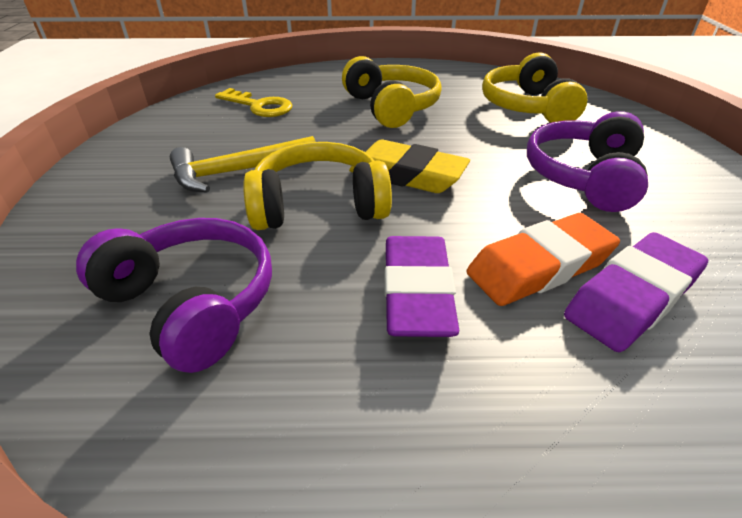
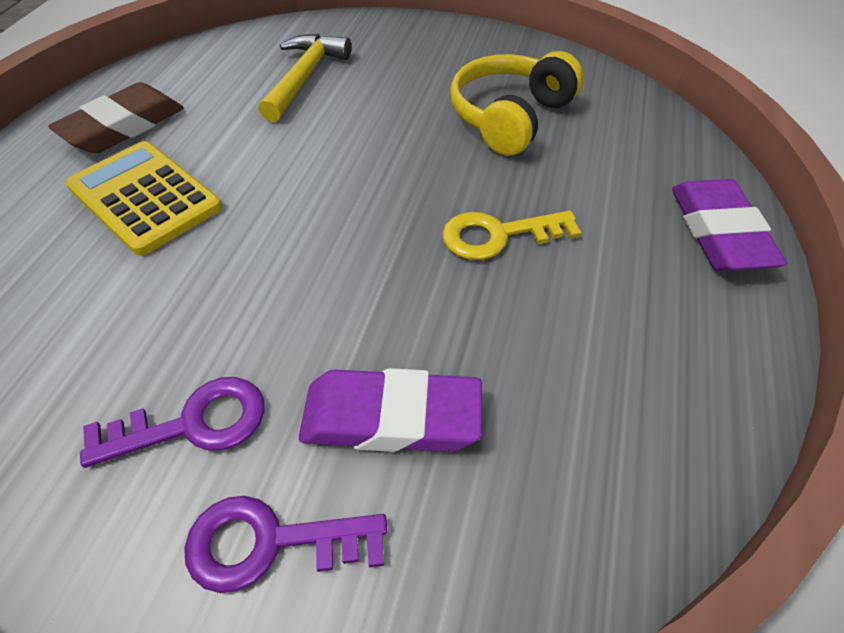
brown eraser: 0 -> 1
orange eraser: 1 -> 0
purple headphones: 2 -> 0
purple key: 0 -> 2
yellow calculator: 0 -> 1
yellow eraser: 1 -> 0
yellow headphones: 3 -> 1

